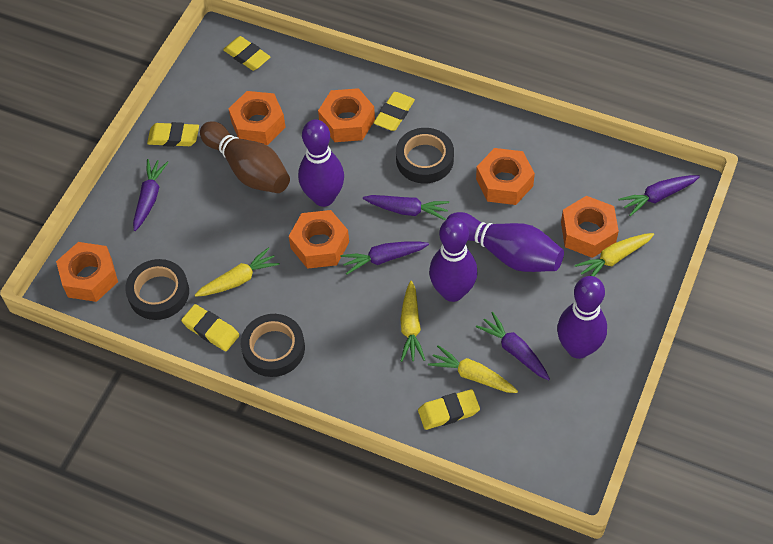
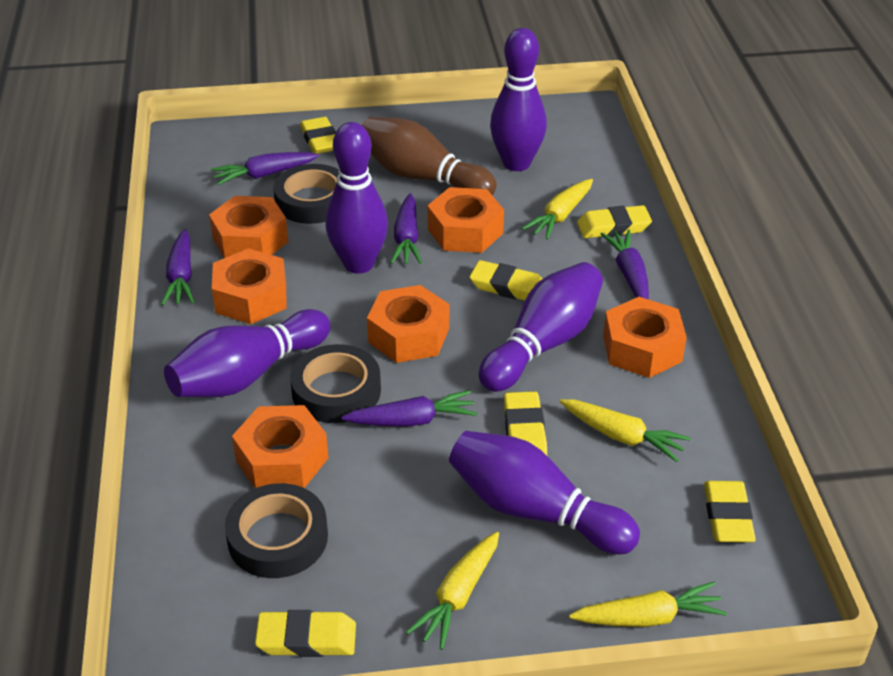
purple bowling pin: 4 -> 5
yellow eraser: 5 -> 6

